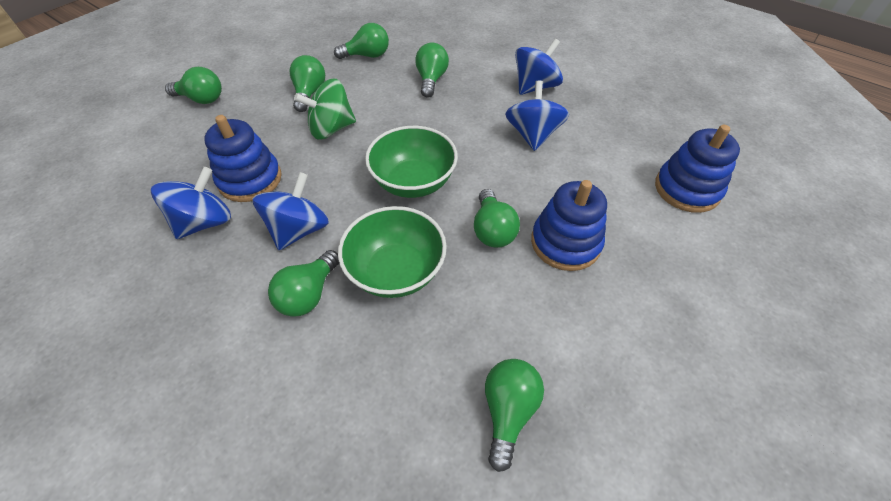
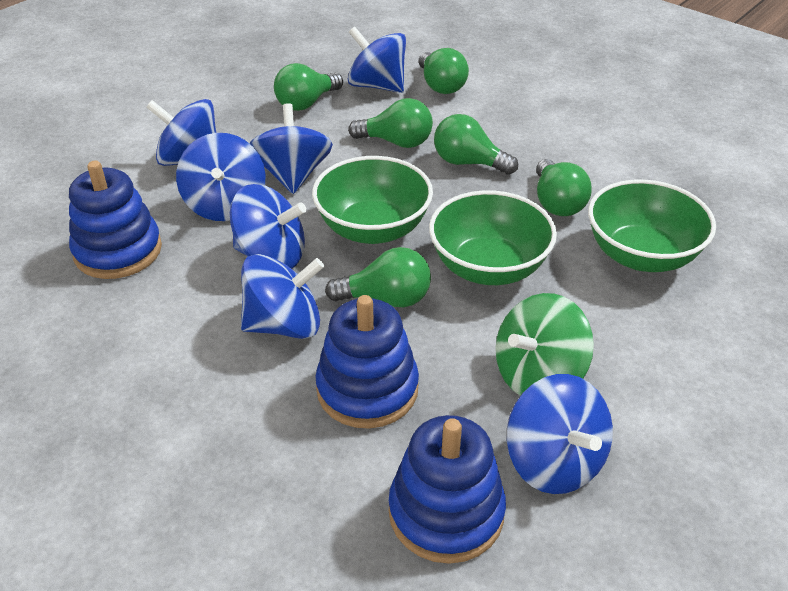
blue spinning top: 4 -> 7
green bowl: 2 -> 3
green light bulb: 7 -> 6

